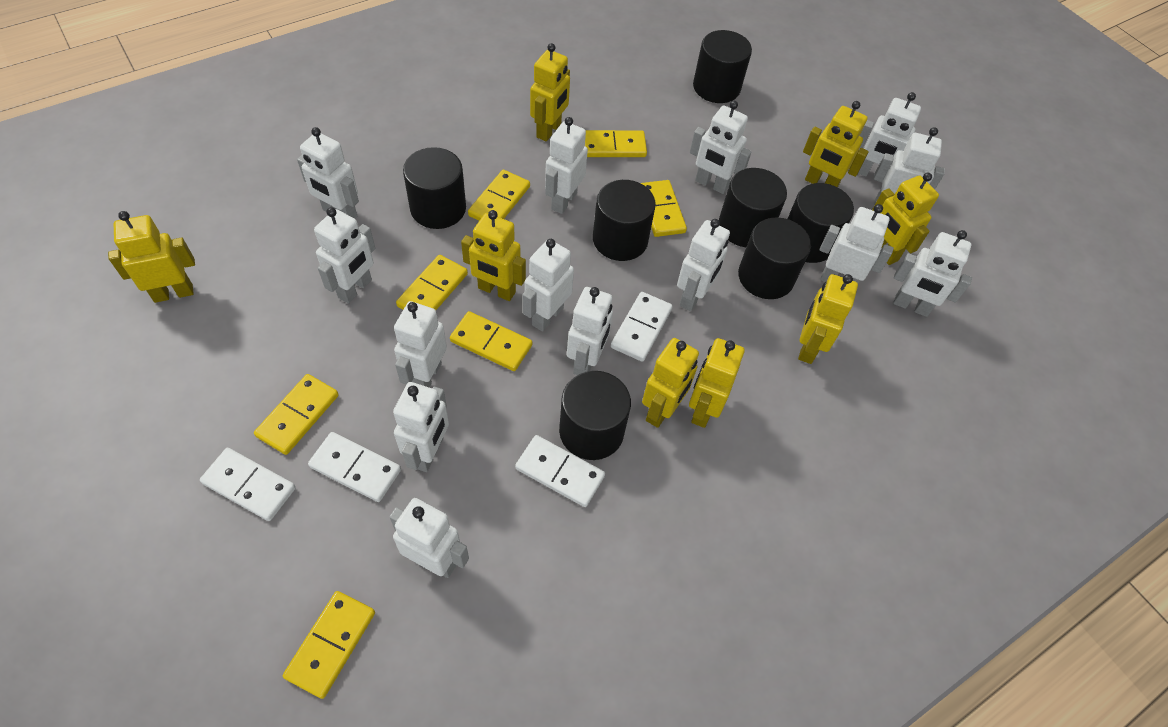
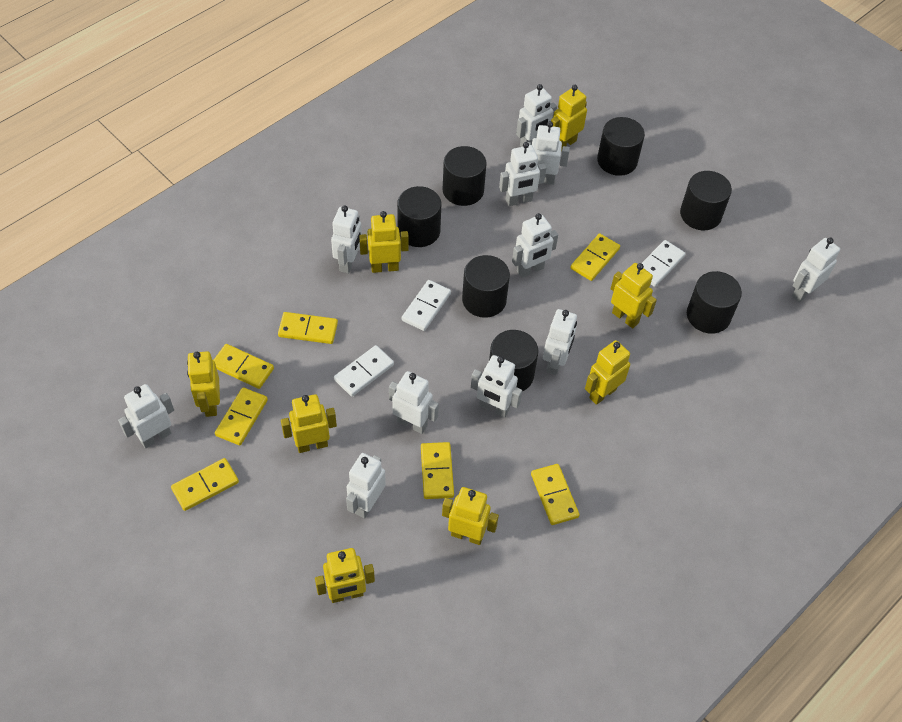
white domino: 4 -> 3
white robot: 14 -> 11

